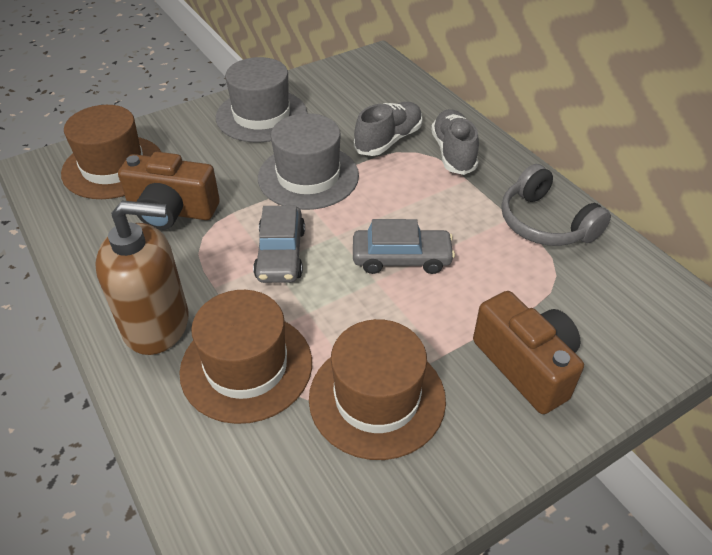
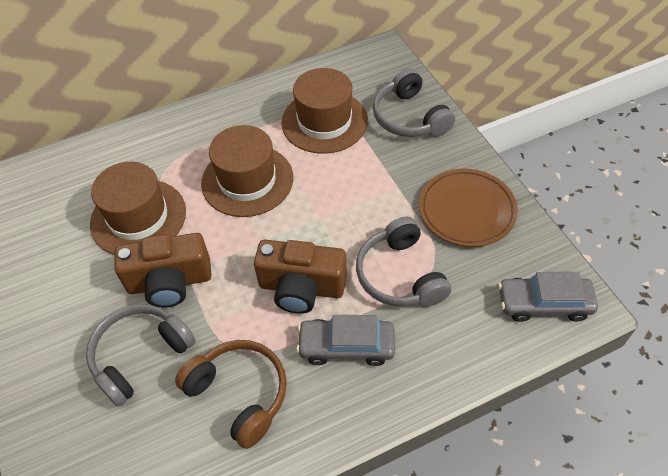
brown headphones: 0 -> 1
brown plate: 0 -> 1
brown soap dispenser: 1 -> 0
grey hat: 2 -> 0
grey headphones: 1 -> 3
grey shoe: 2 -> 0

